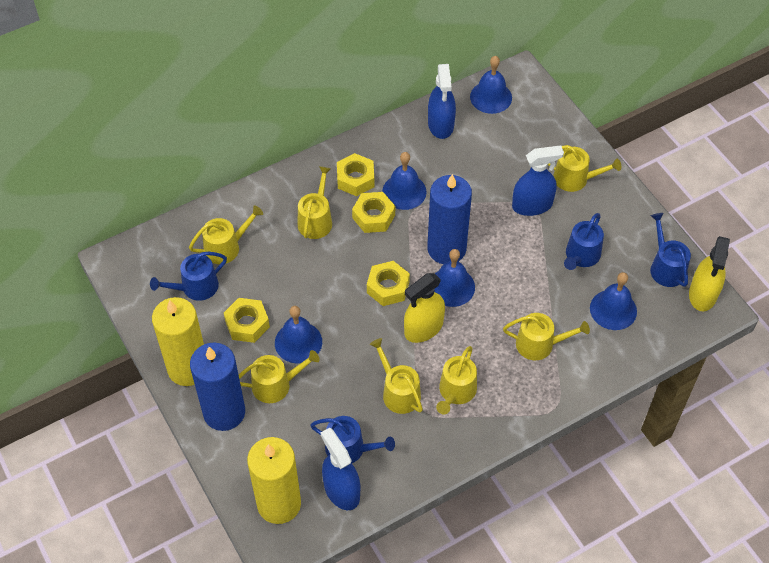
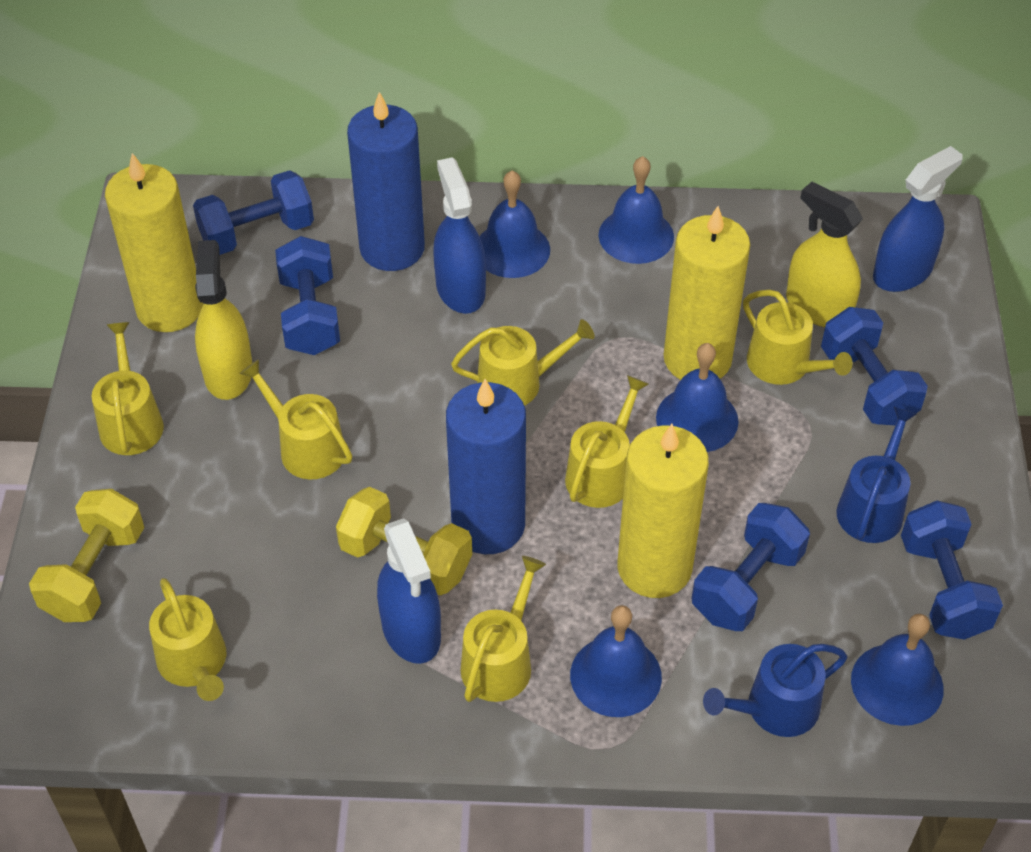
blue dumbbell: 0 -> 5
blue watering can: 4 -> 2
yellow candle: 2 -> 3
yellow dumbbell: 0 -> 2
yellow nut: 4 -> 0

